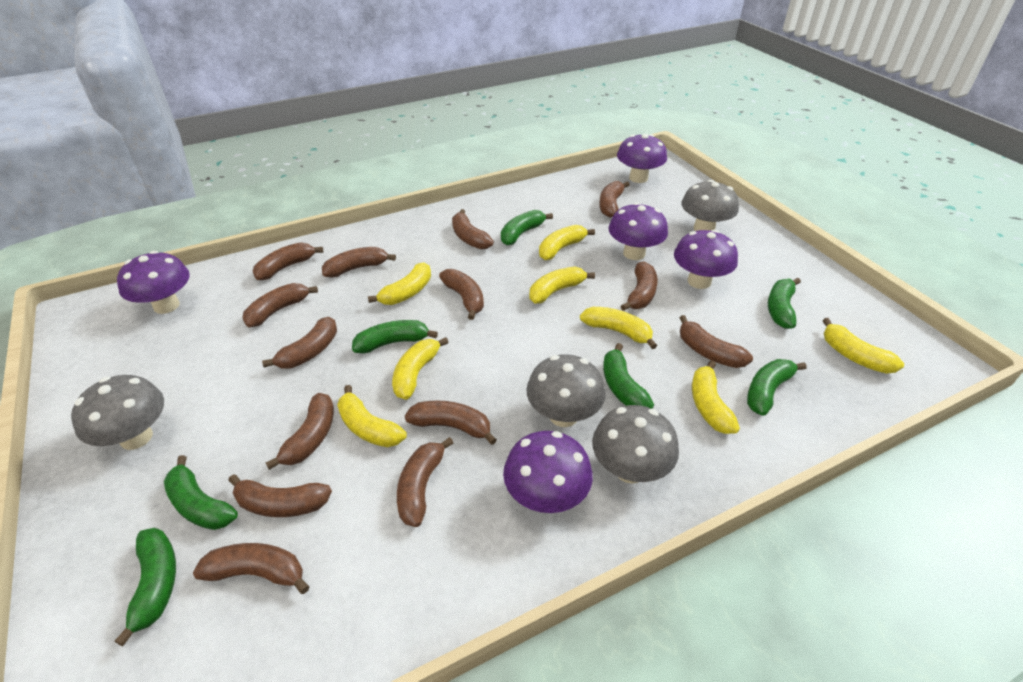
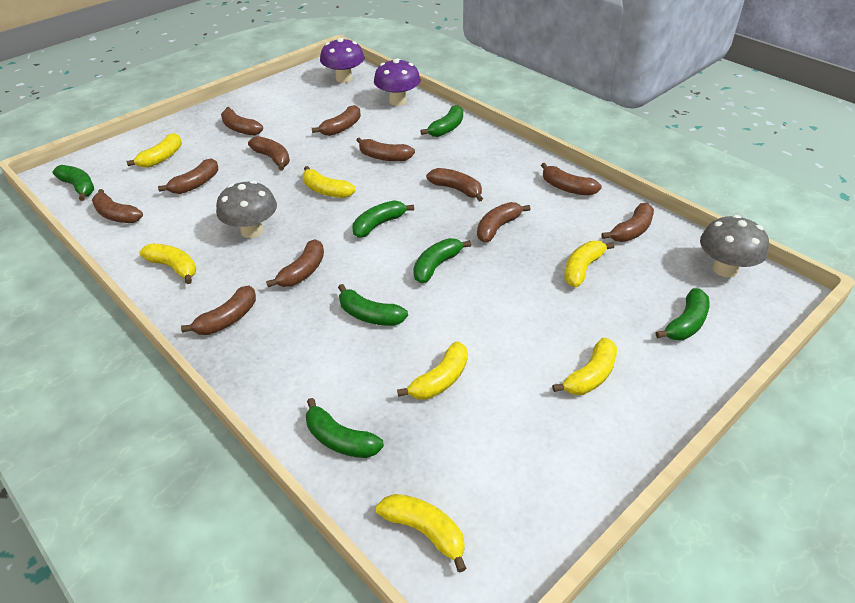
brown banana: 14 -> 12
grey mushroom: 4 -> 2
purple mushroom: 5 -> 2
yellow banana: 8 -> 7

